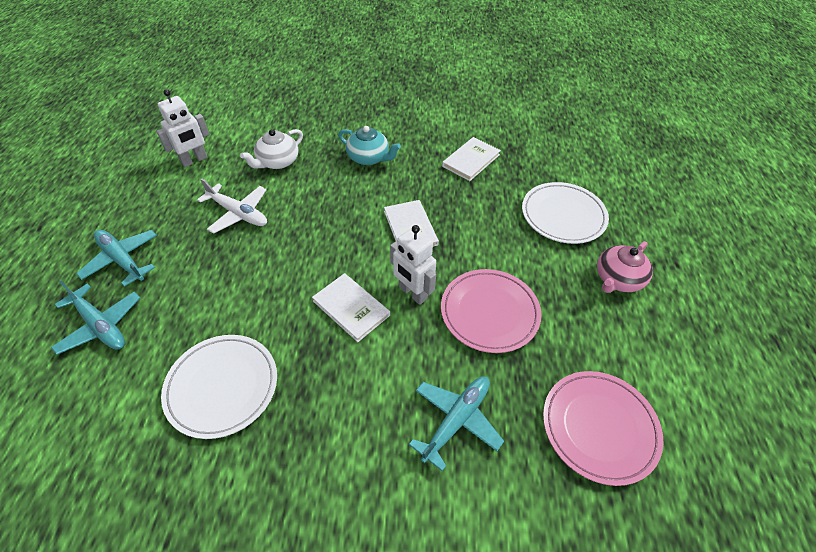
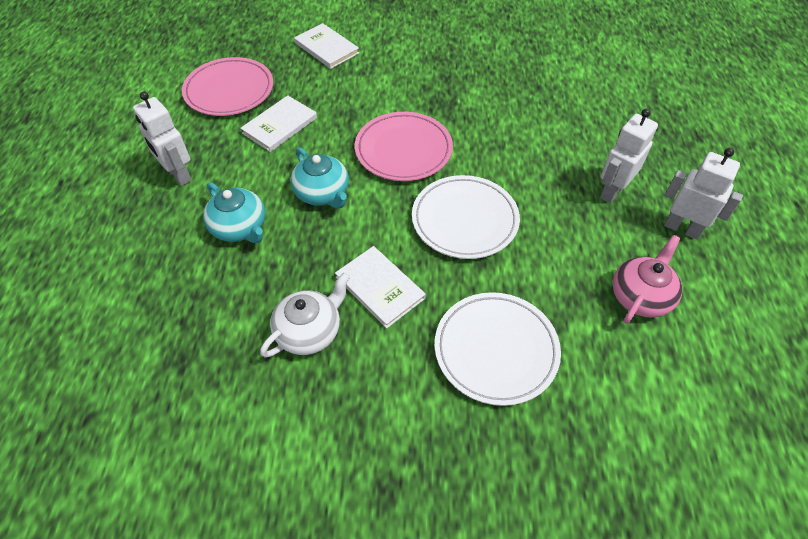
turquoise plane: 3 -> 0
turquoise teapot: 1 -> 2
white plane: 1 -> 0
white robot: 2 -> 3

